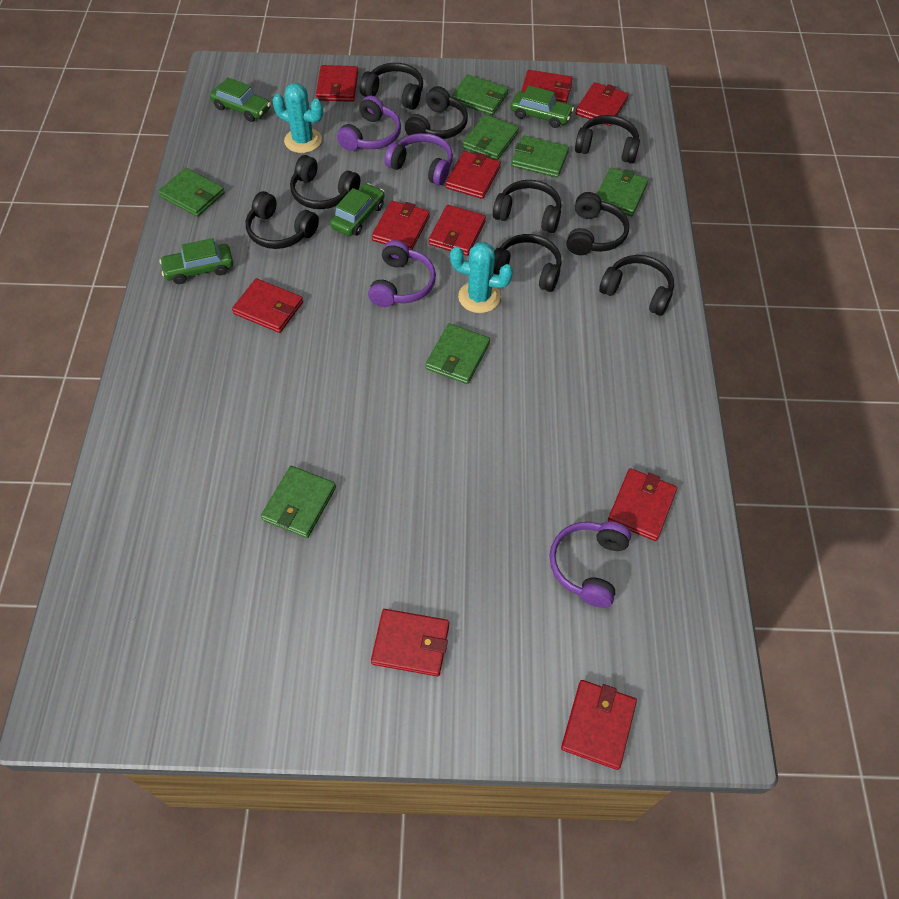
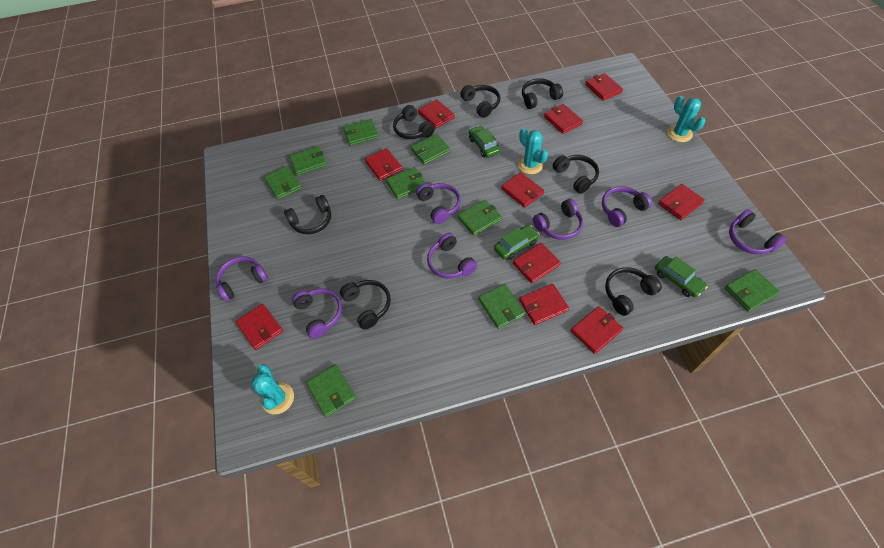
black headphones: 9 -> 7
green car: 4 -> 3
green wallet: 7 -> 9
purple headphones: 4 -> 7
turquoise cactus: 2 -> 3

